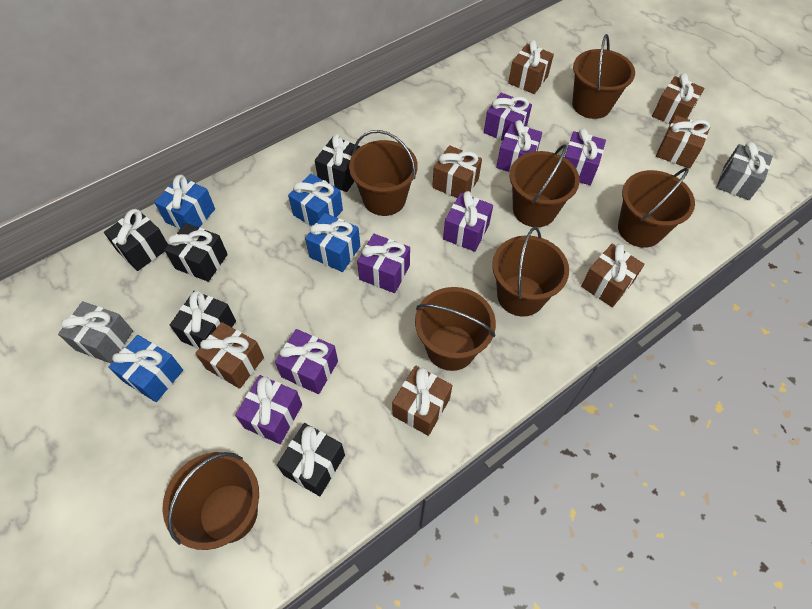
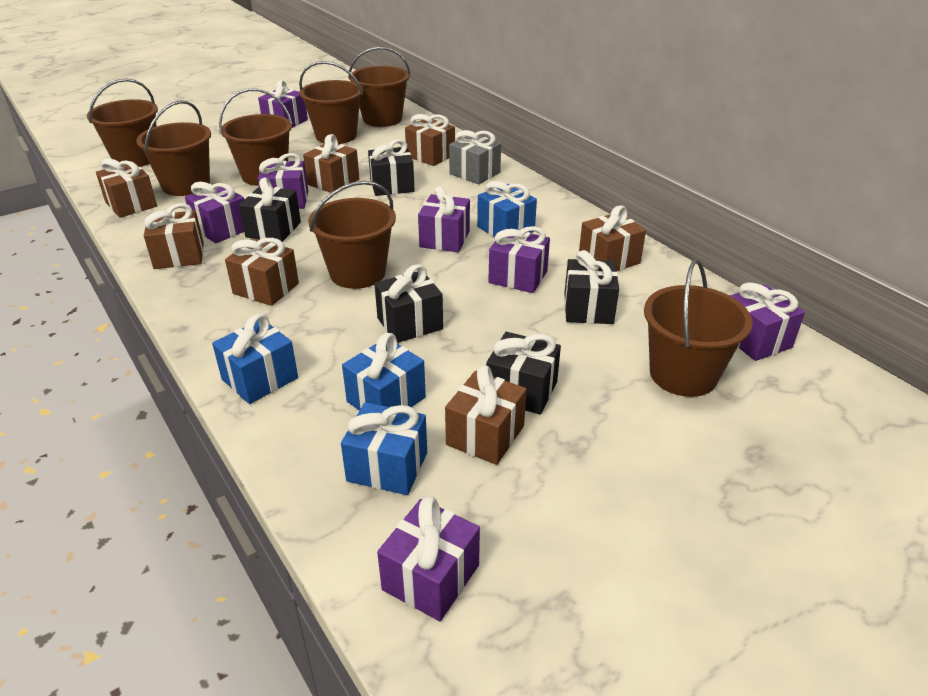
grey gift: 2 -> 1

